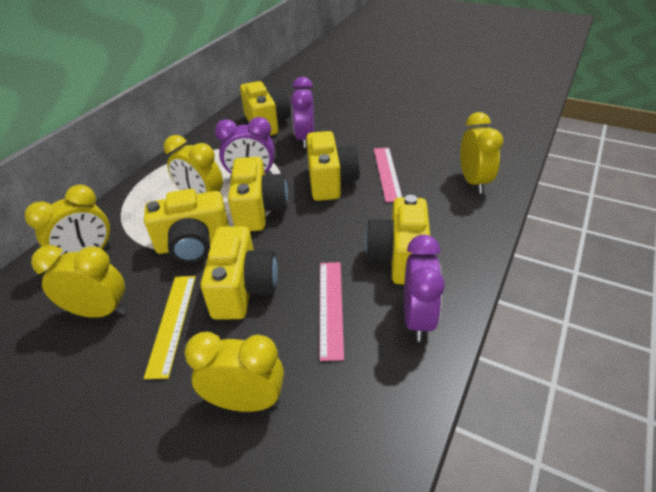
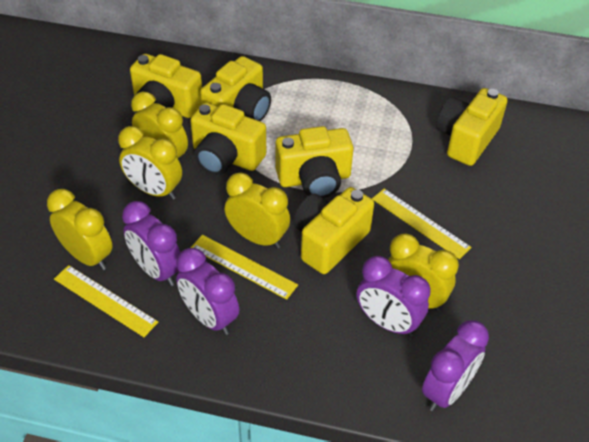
pink ruler: 2 -> 0
purple clock: 3 -> 4
yellow ruler: 1 -> 3

